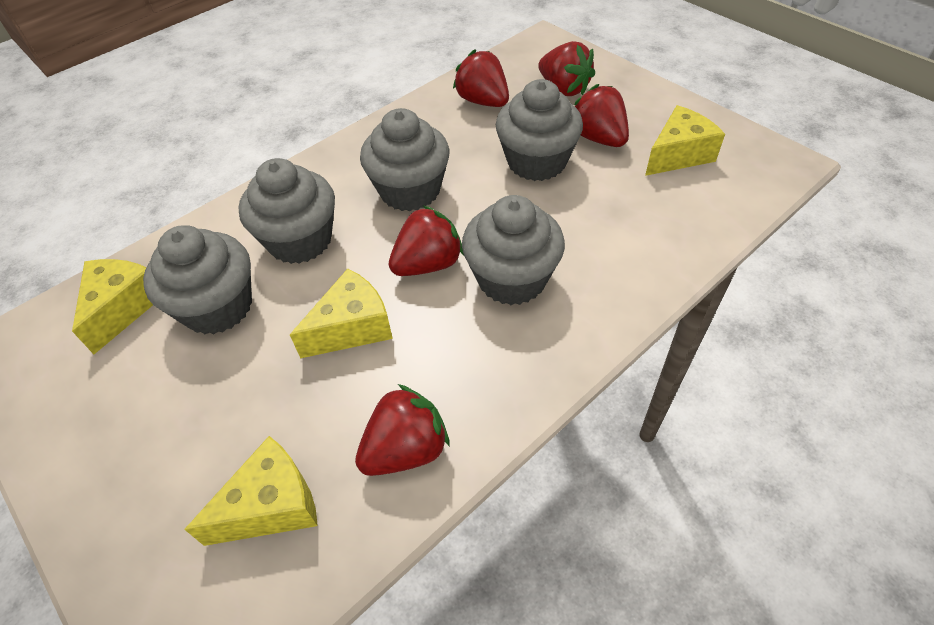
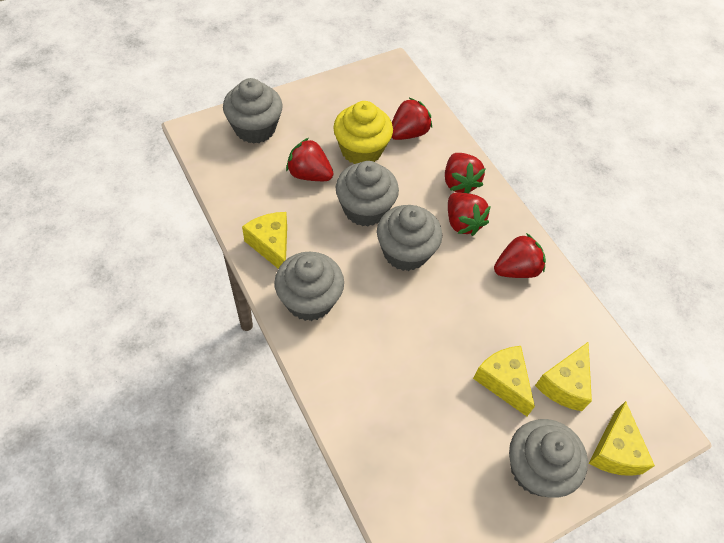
yellow cupcake: 0 -> 1

